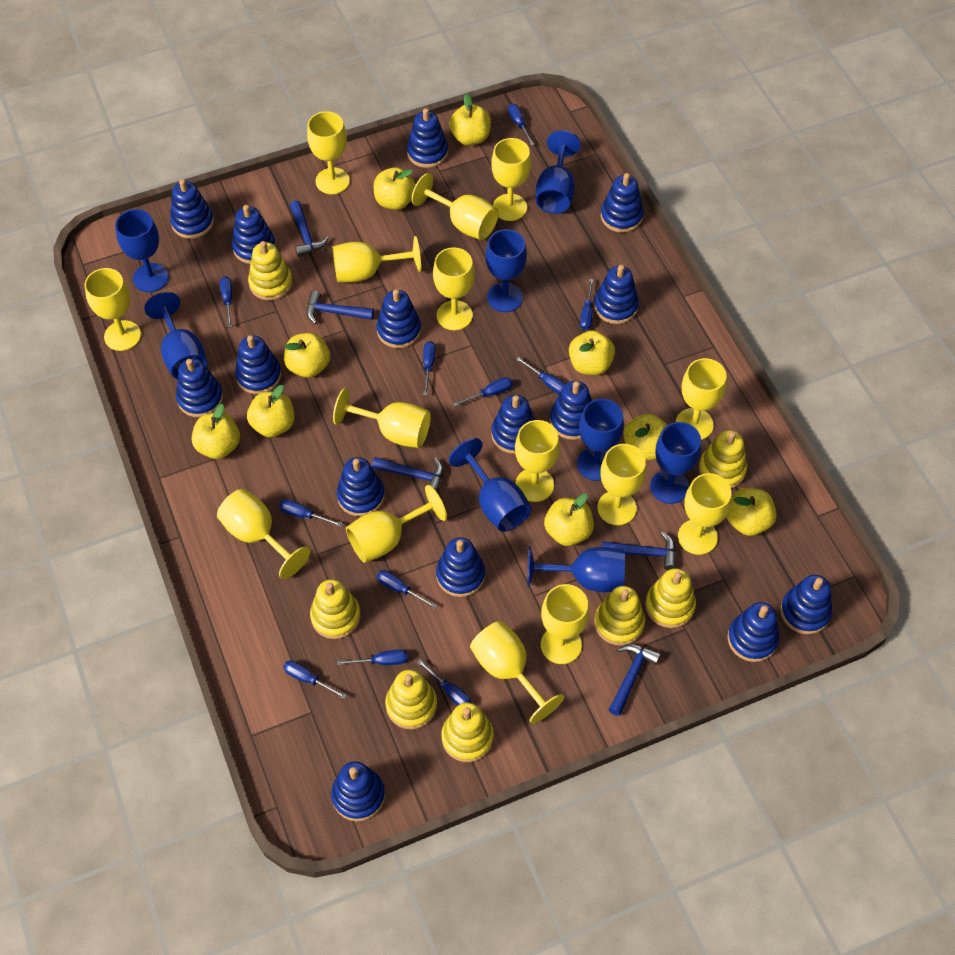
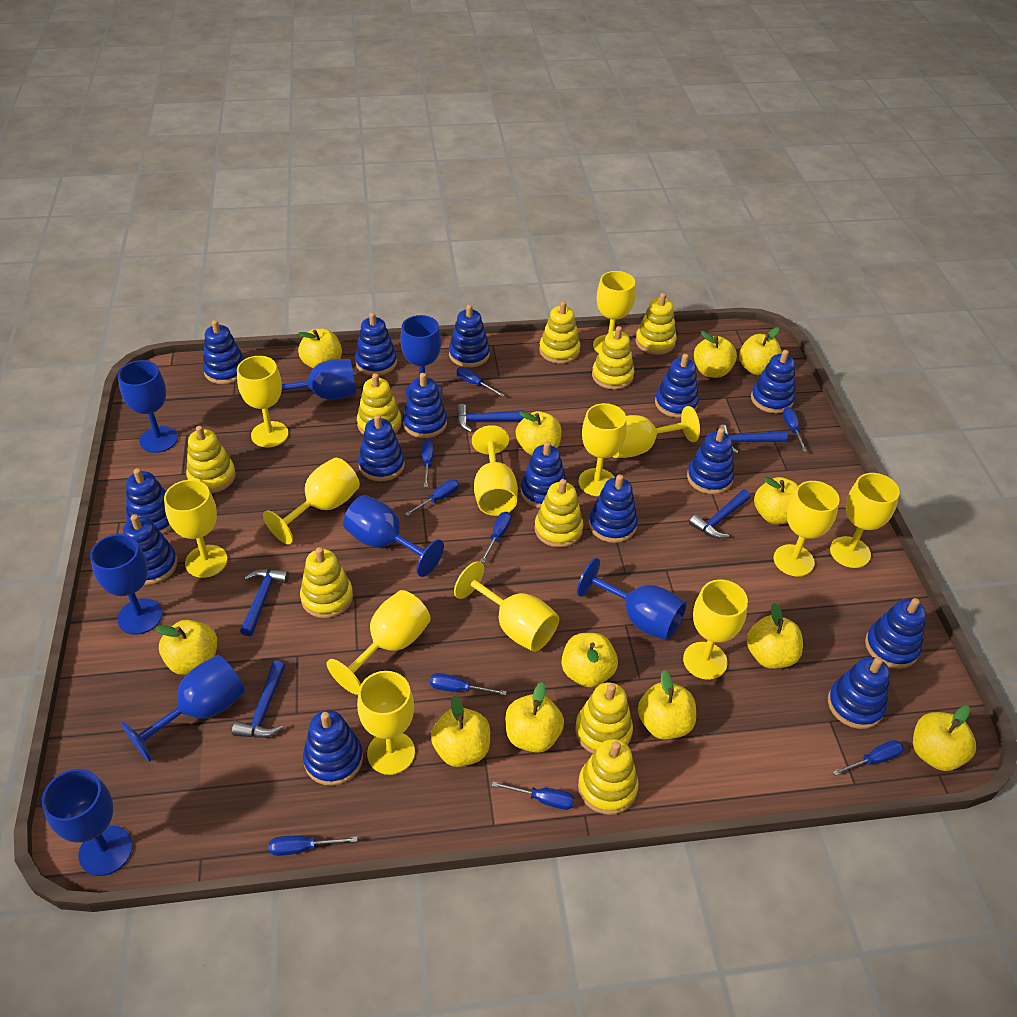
blue screwdriver: 11 -> 9
yellow apple: 9 -> 12
yellow goblet: 15 -> 13
yellow stacking toy: 7 -> 9

